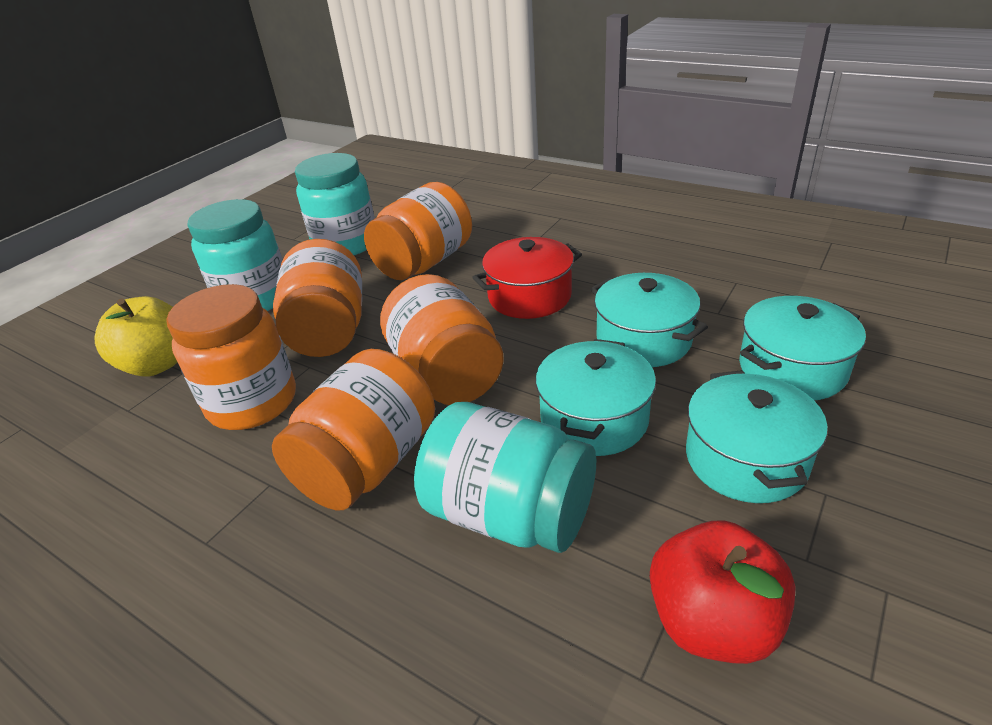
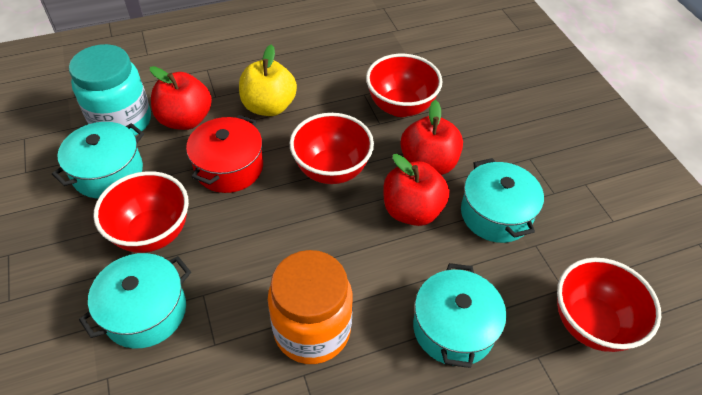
orange jar: 5 -> 1
red apple: 1 -> 3
red bowl: 0 -> 4
turquoise jar: 3 -> 1

